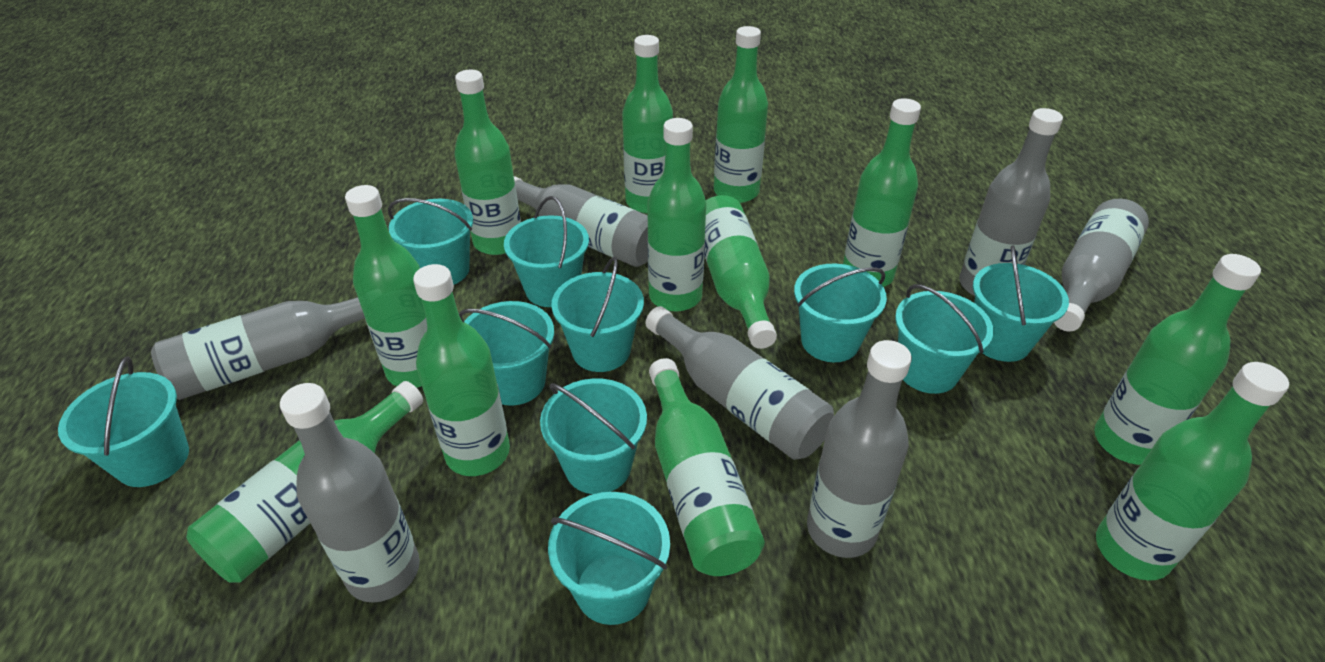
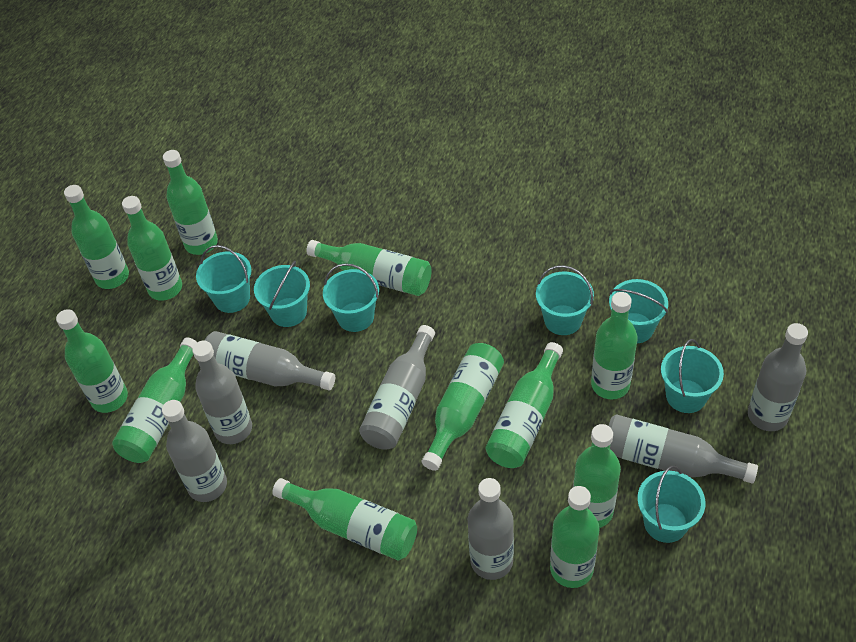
turquoise bucket: 10 -> 7

